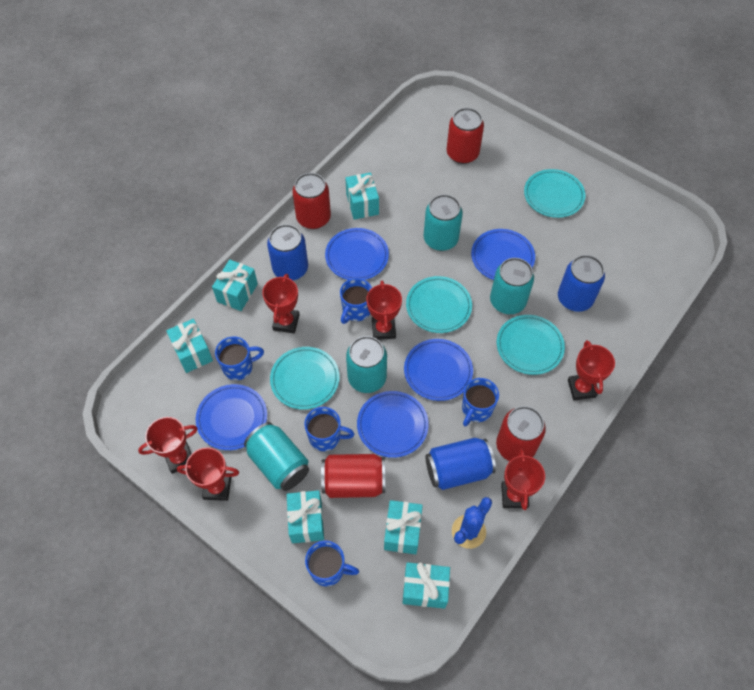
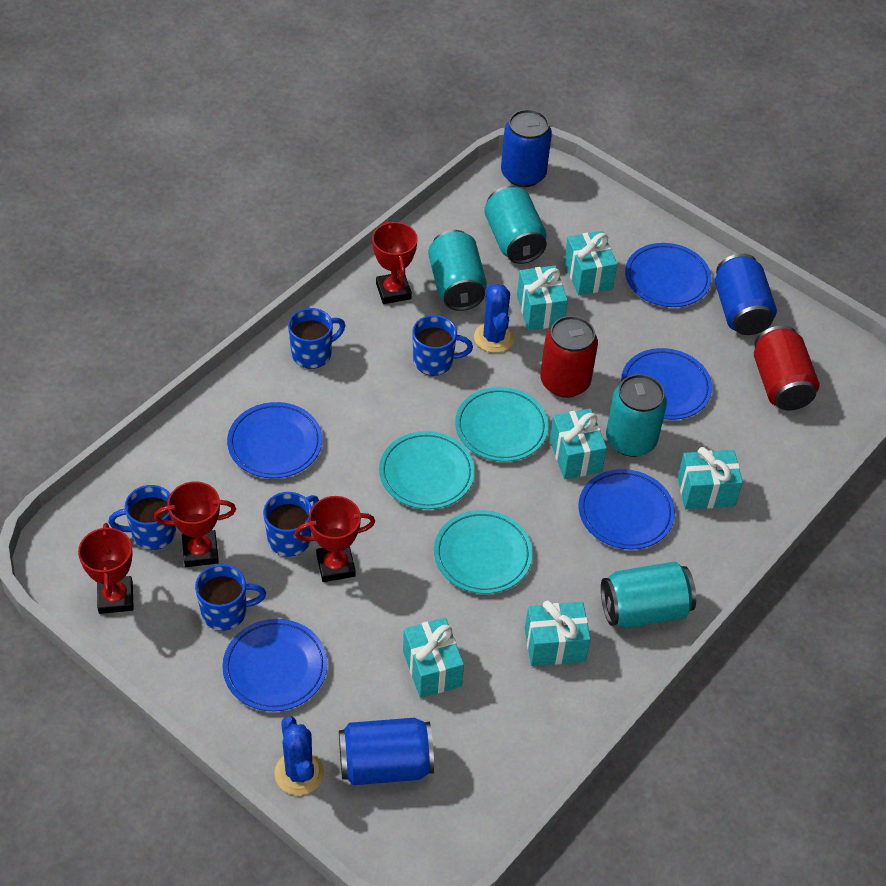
blue cactus: 1 -> 2
red can: 4 -> 2
red trophy: 6 -> 4
turquoise plate: 4 -> 3

